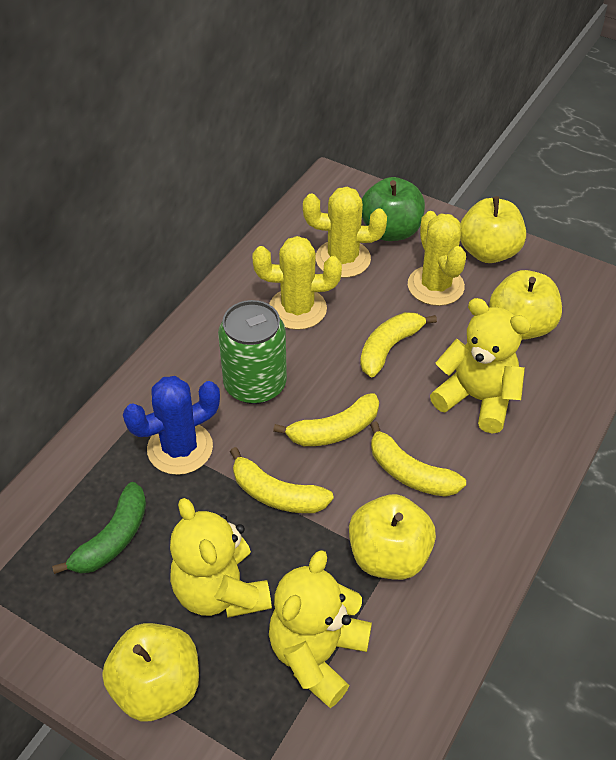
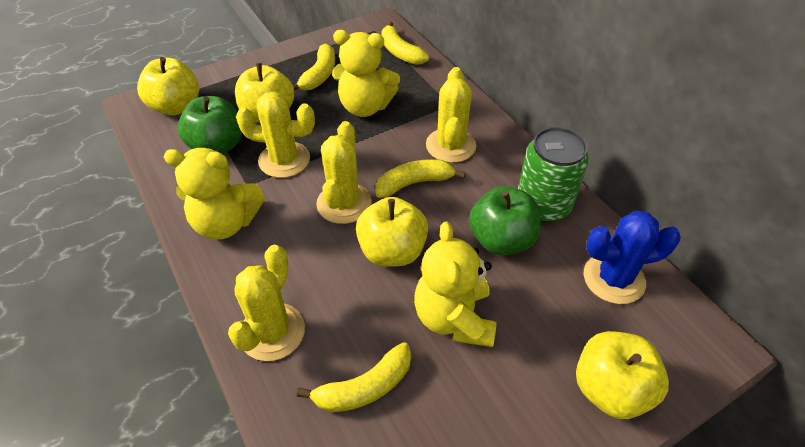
green apple: 1 -> 2
green banana: 1 -> 0
yellow cactus: 3 -> 4

